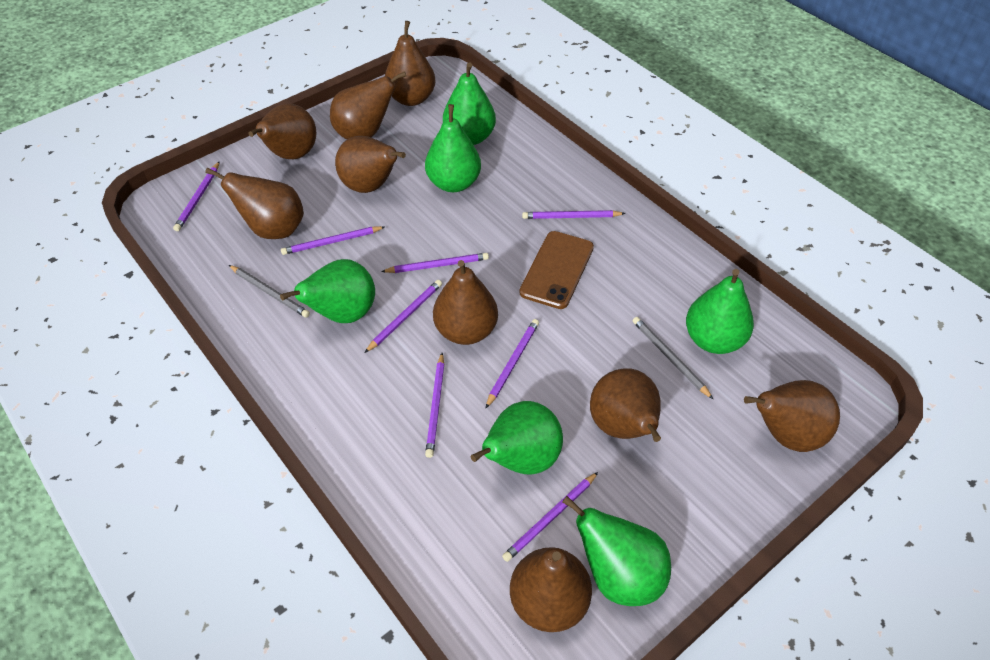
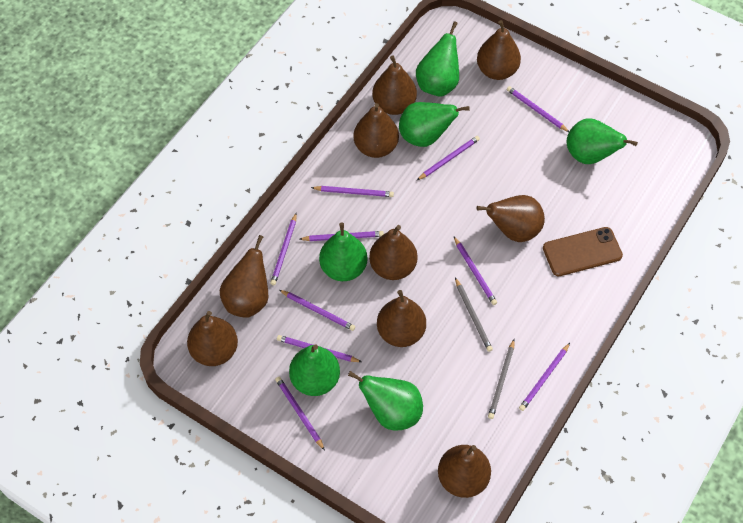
purple pencil: 8 -> 10

